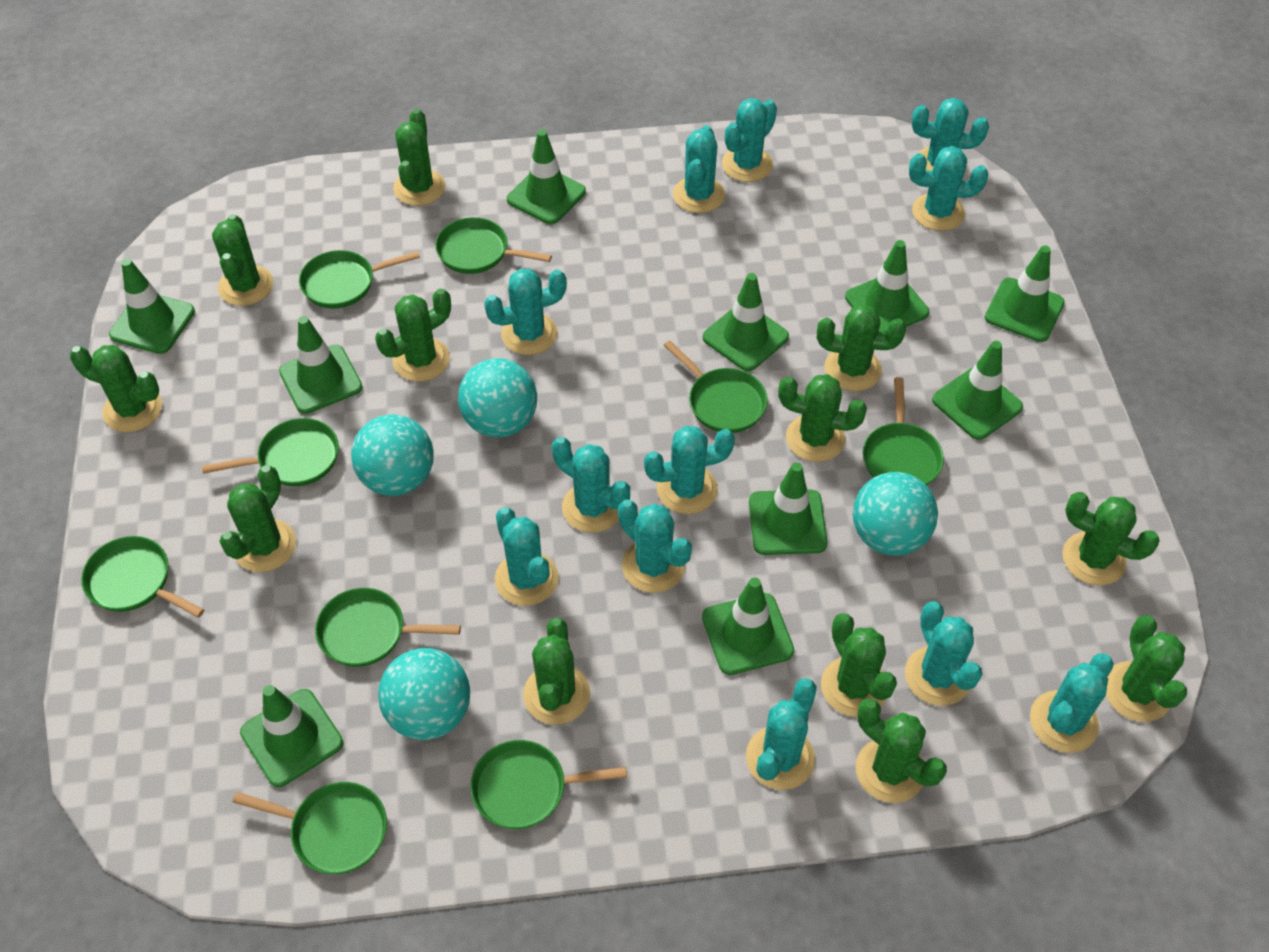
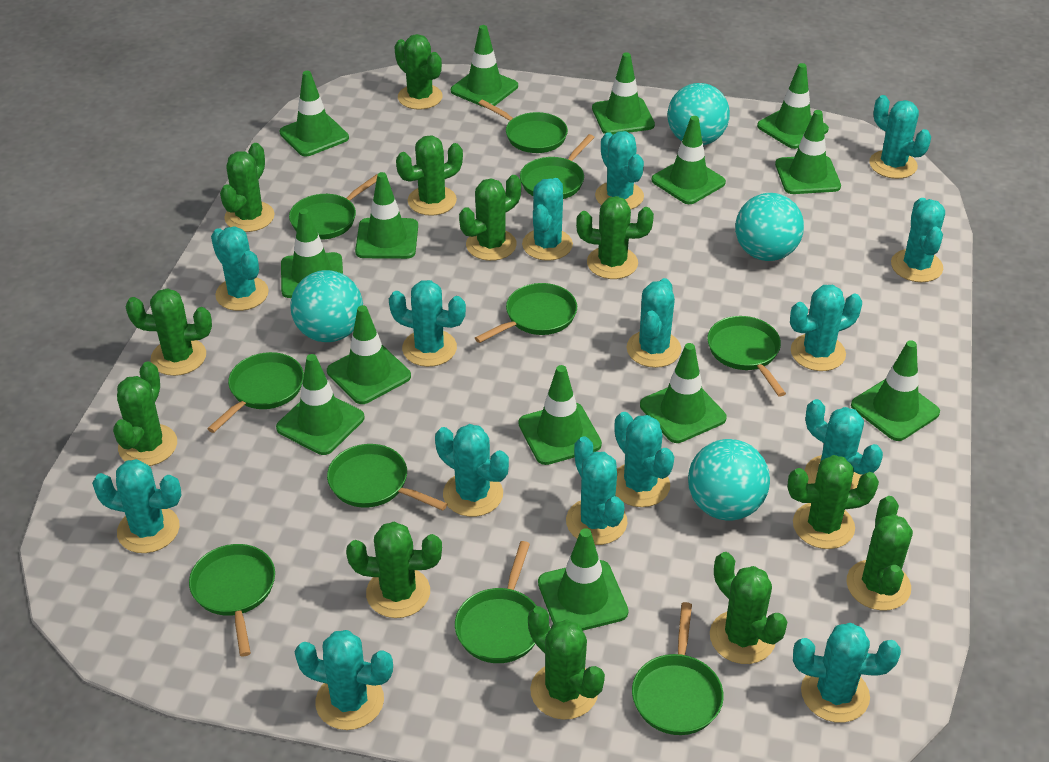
green pan: 9 -> 10
green traffic cone: 10 -> 14
turquoise cactus: 12 -> 15

